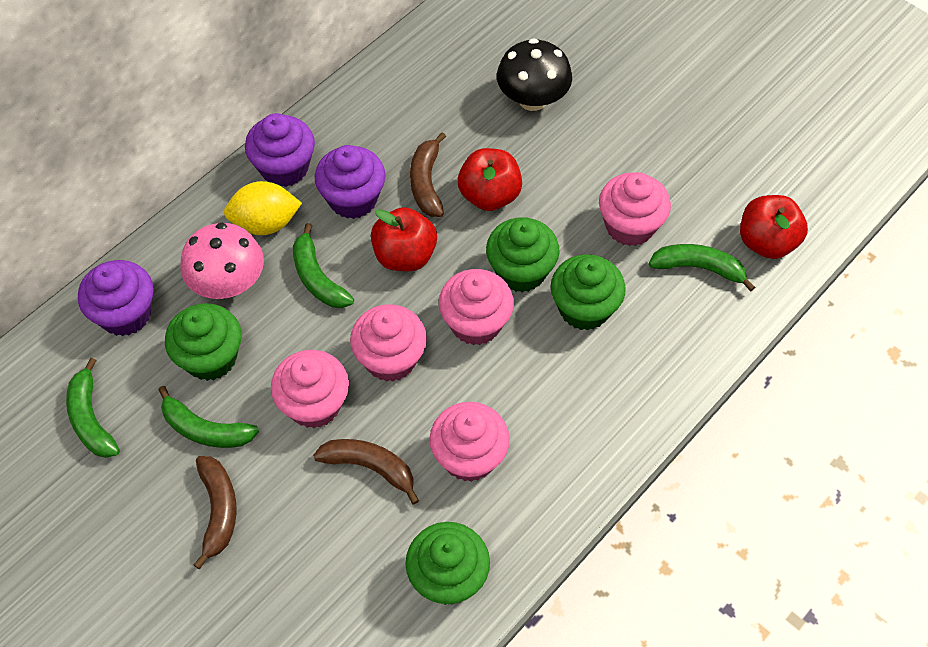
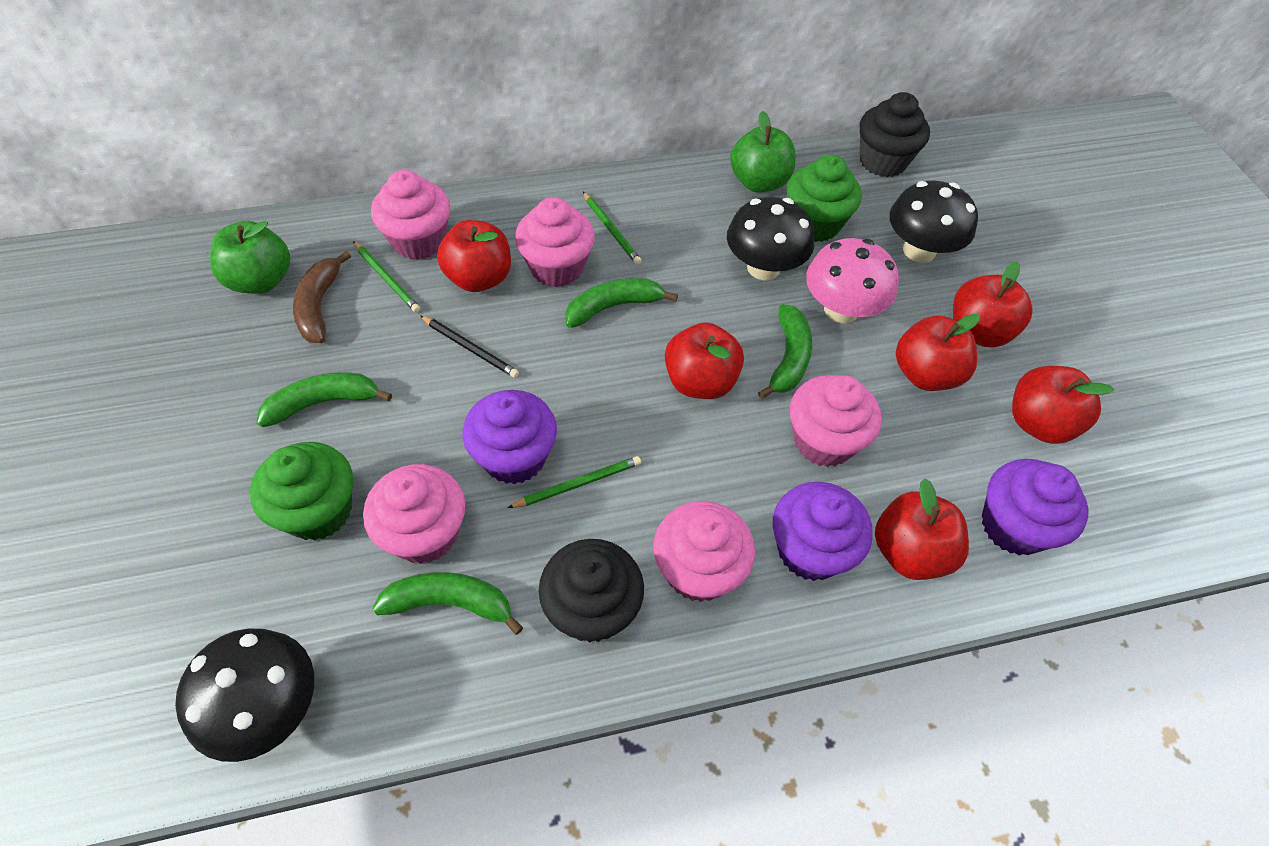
black cupcake: 0 -> 2
black mushroom: 1 -> 3
black pencil: 0 -> 1
brown banana: 3 -> 1
green apple: 0 -> 2
green cupcake: 4 -> 2
green pencil: 0 -> 3
red apple: 3 -> 6
yellow lemon: 1 -> 0

